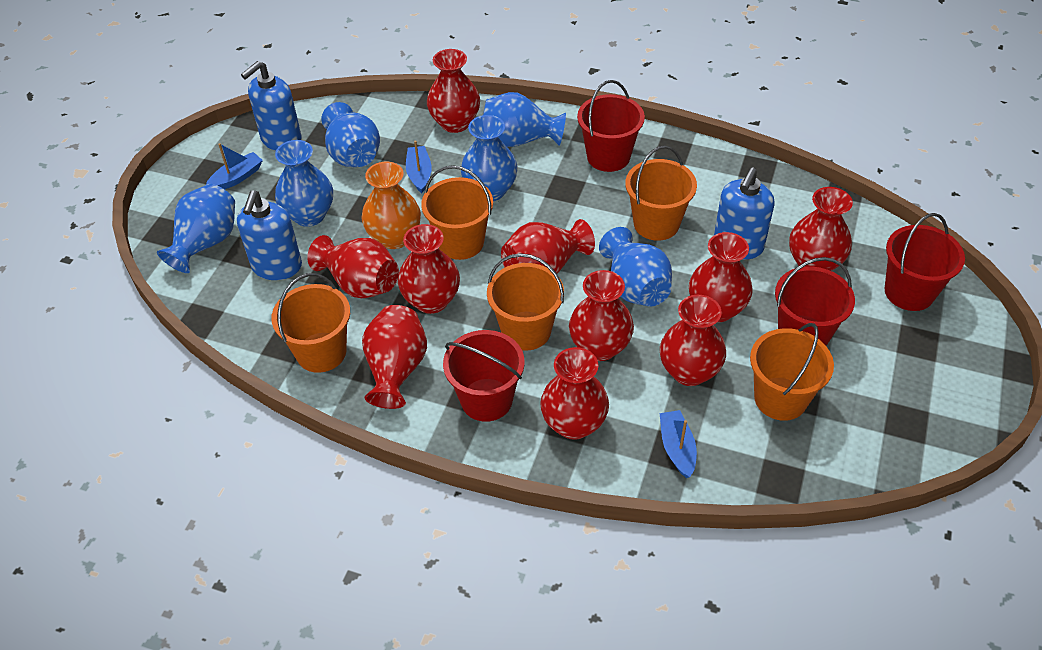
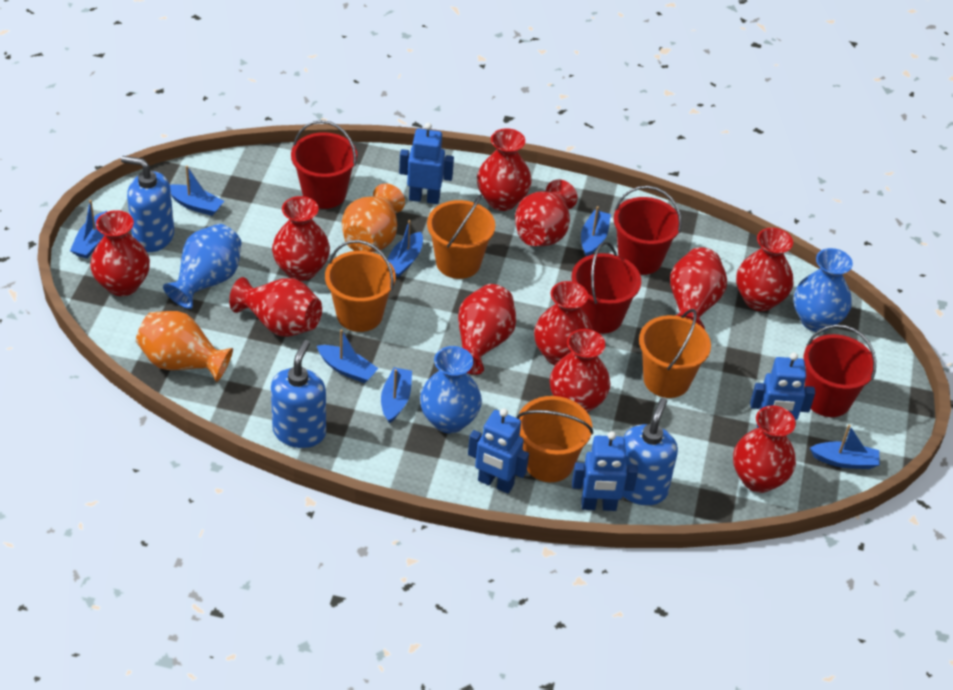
blue boat: 3 -> 7
blue robot: 0 -> 4
blue vase: 6 -> 3
orange bucket: 5 -> 4
orange vase: 1 -> 2
red vase: 10 -> 11

